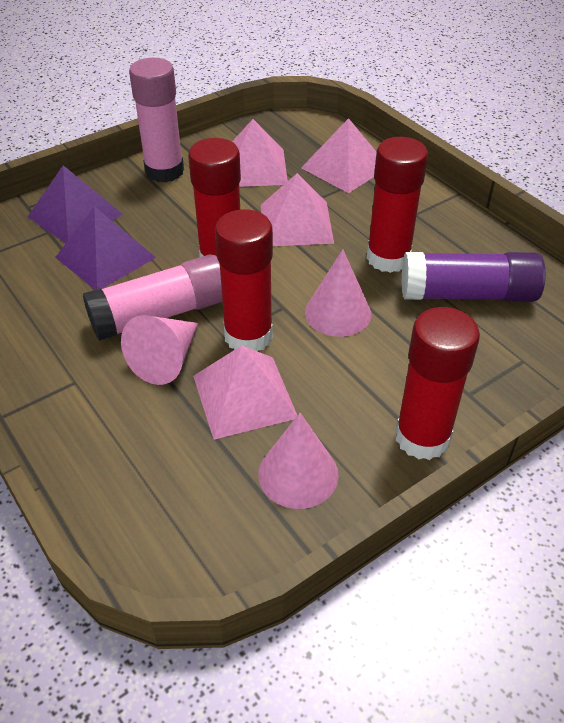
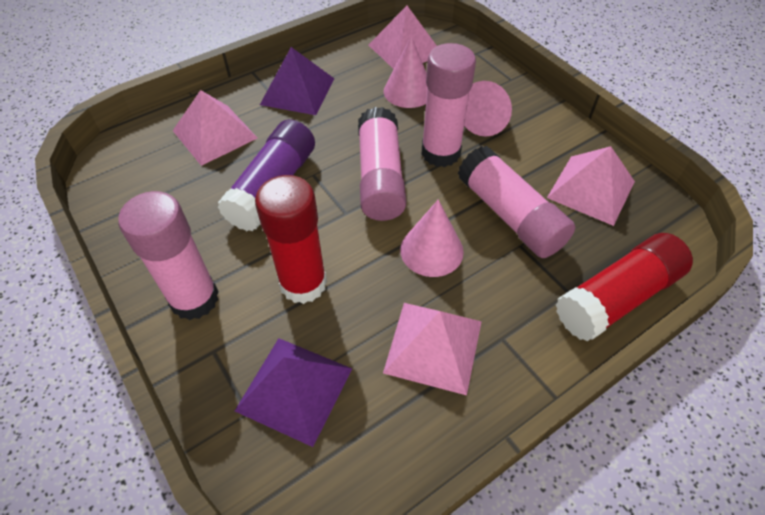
pink glue stick: 2 -> 4
red glue stick: 4 -> 2

